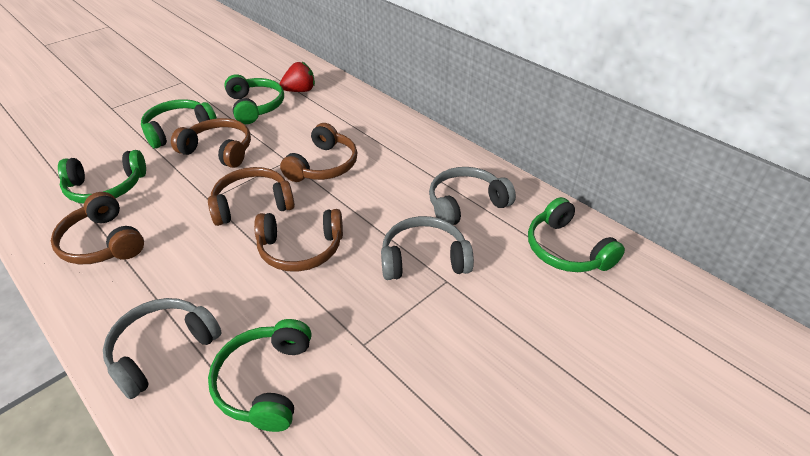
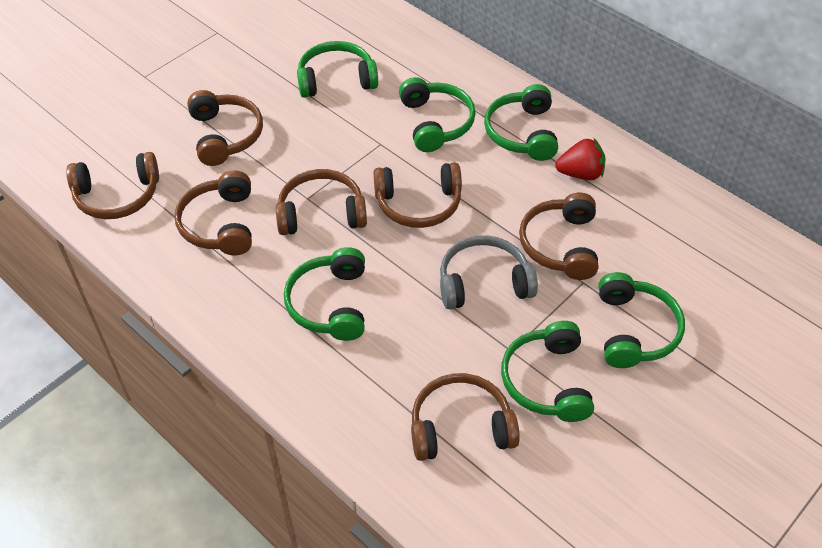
brown headphones: 5 -> 7
green headphones: 5 -> 6
grey headphones: 3 -> 1

